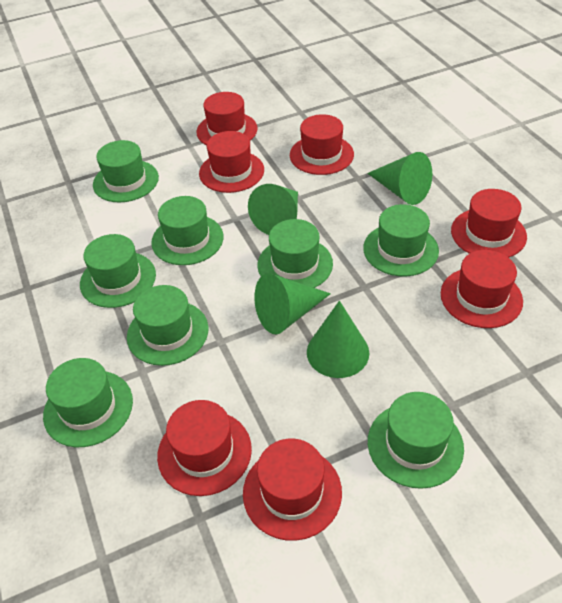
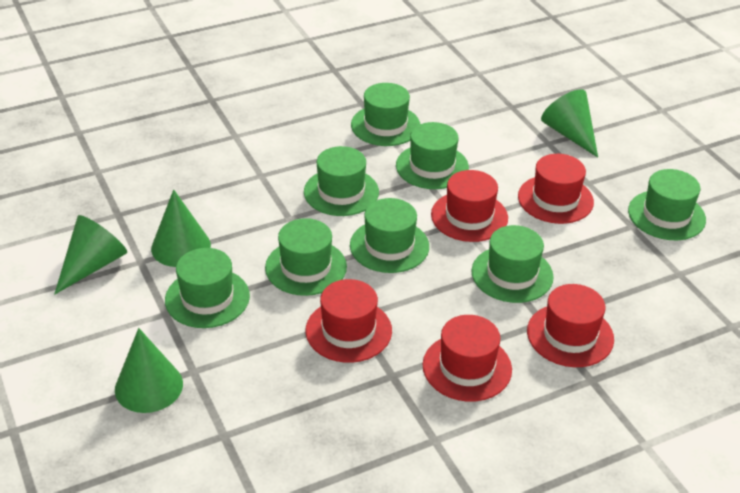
red hat: 7 -> 5

